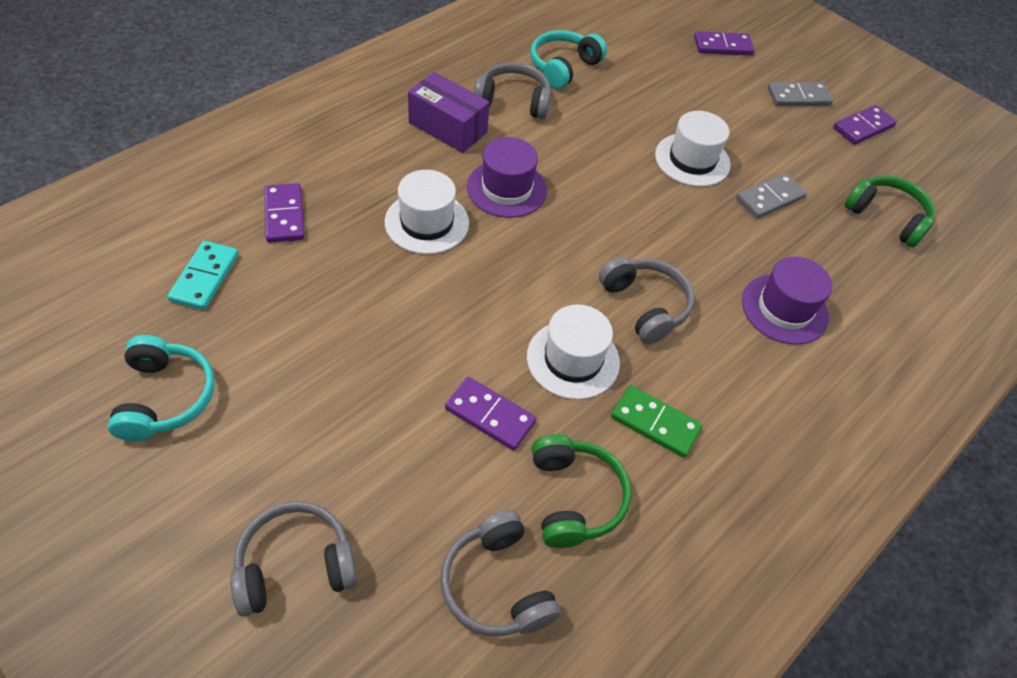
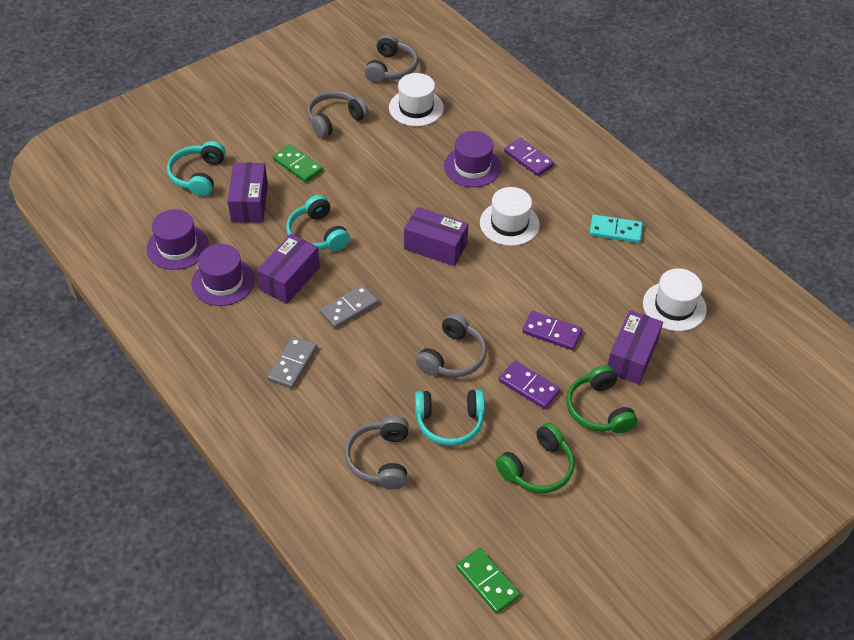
green domino: 1 -> 2
purple box: 1 -> 4
purple domino: 4 -> 3
purple hat: 2 -> 3
turquoise headphones: 2 -> 3

